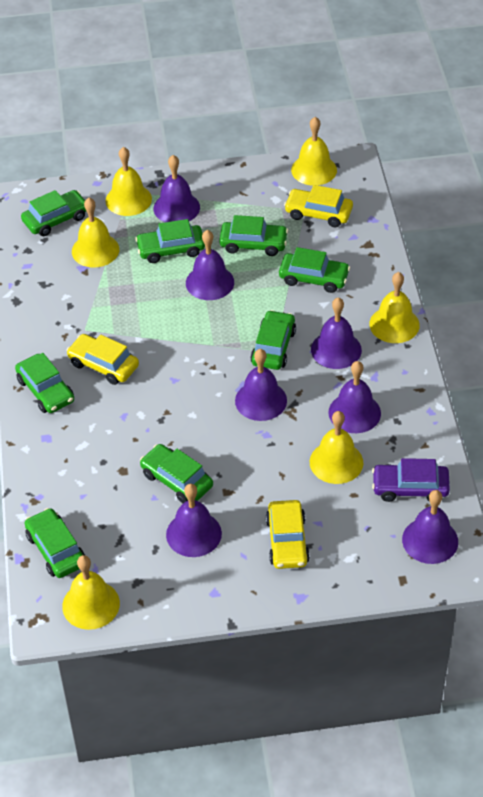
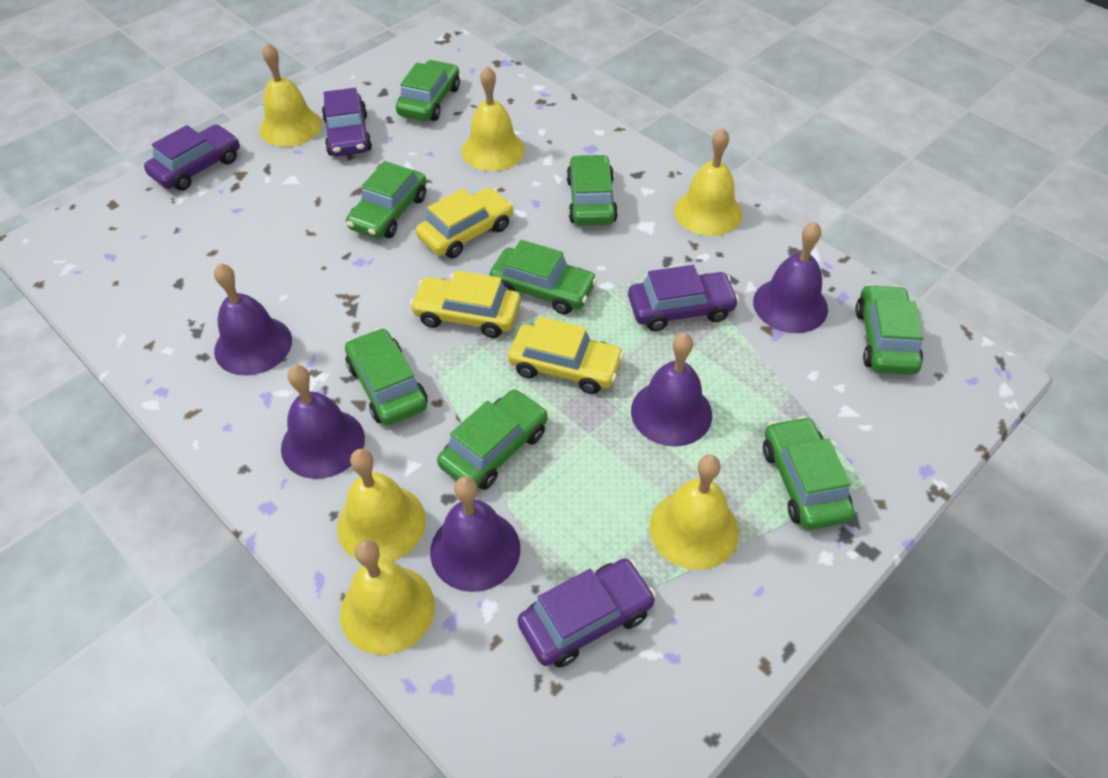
purple bell: 7 -> 5
purple car: 1 -> 4

